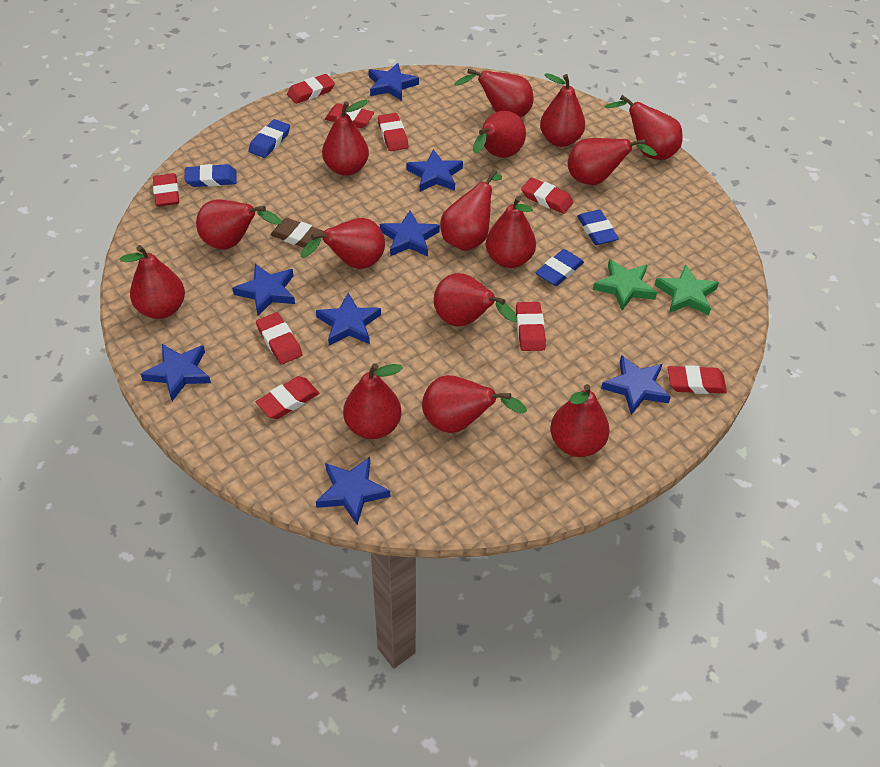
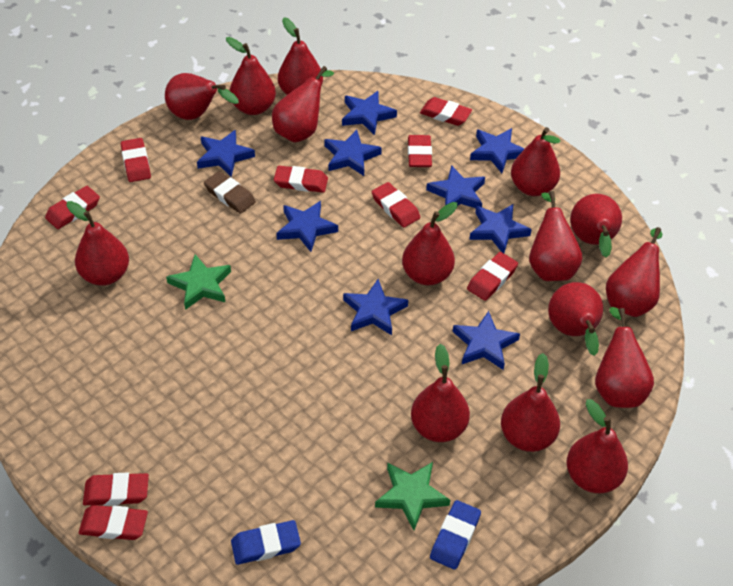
blue eraser: 4 -> 2
blue star: 8 -> 9

